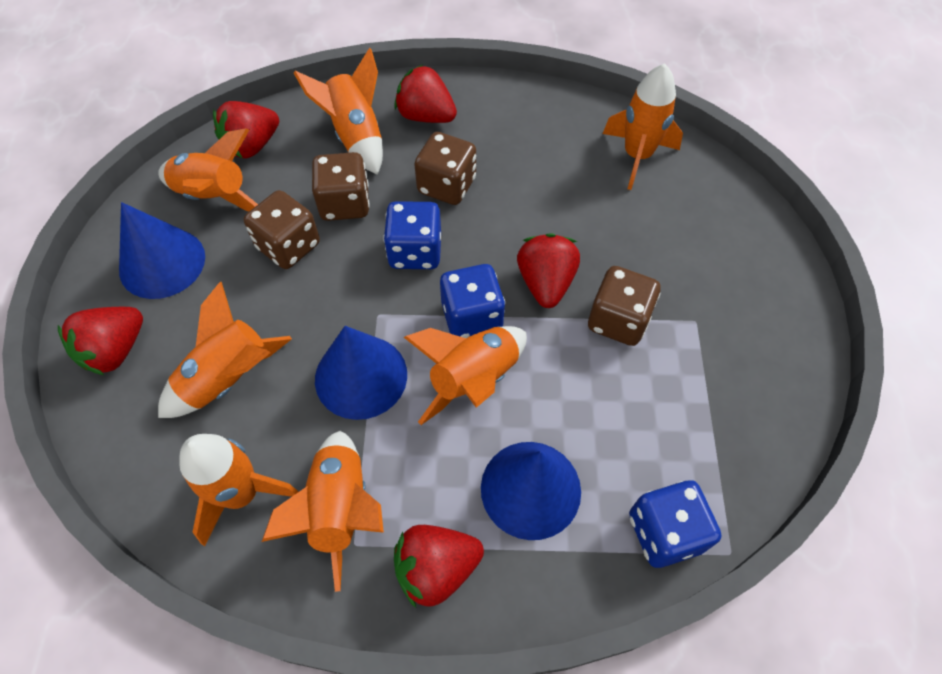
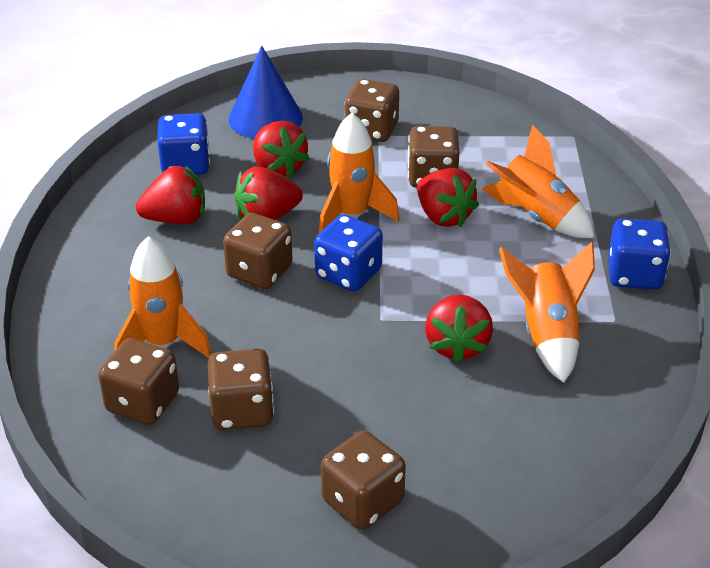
blue cone: 3 -> 1
brown dice: 4 -> 6
orange rocket: 7 -> 4

